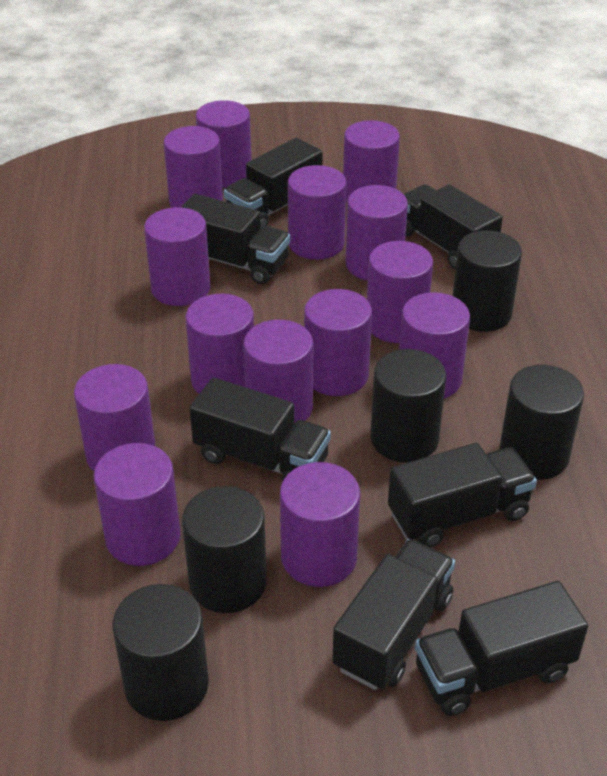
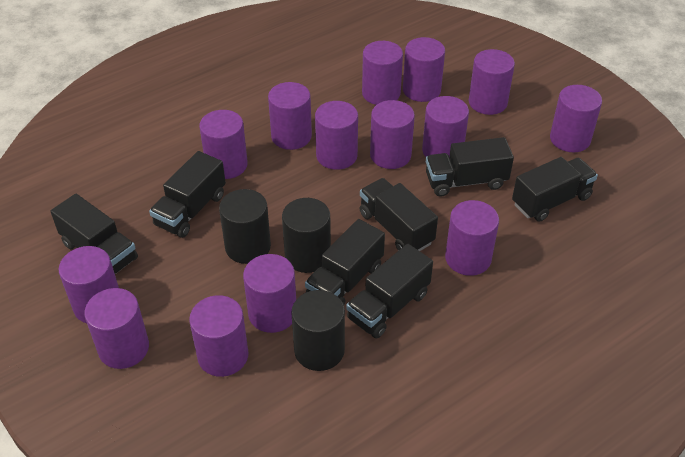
black cylinder: 5 -> 3

